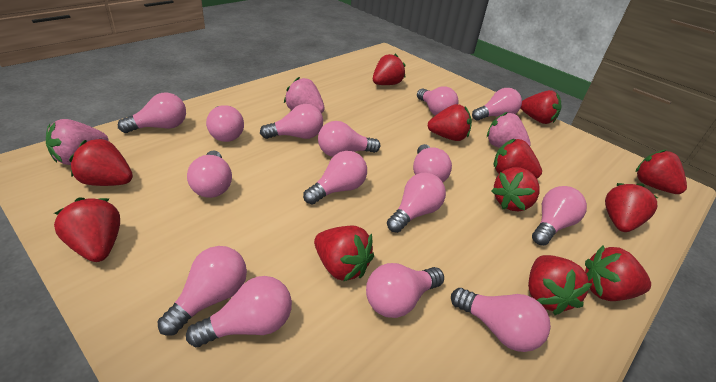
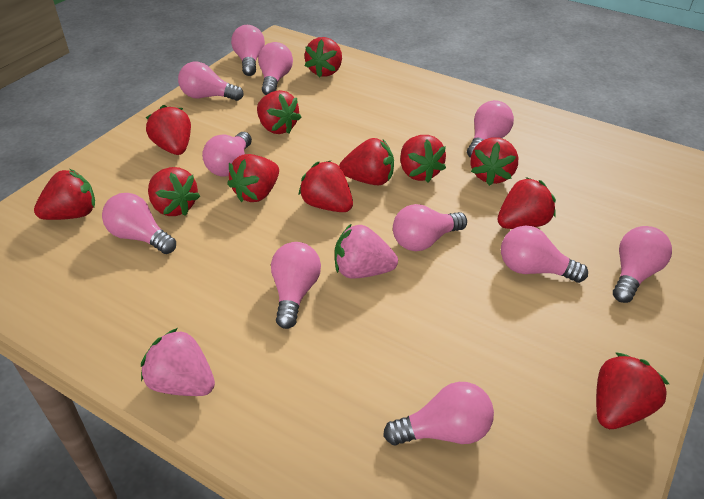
pink light bulb: 15 -> 11
pink strawberry: 3 -> 2

